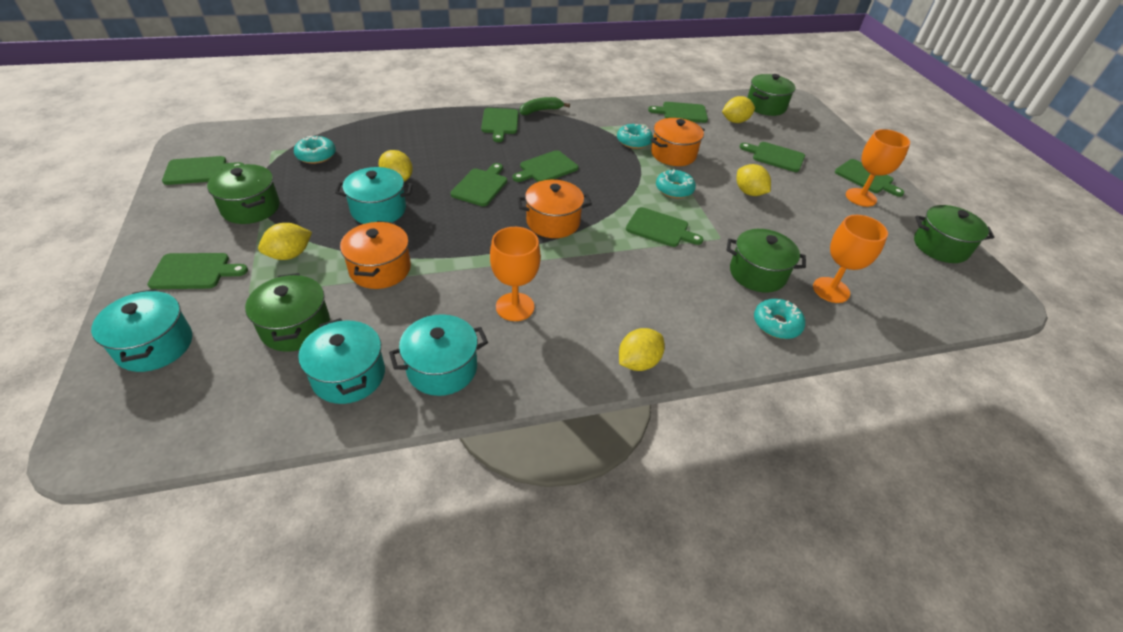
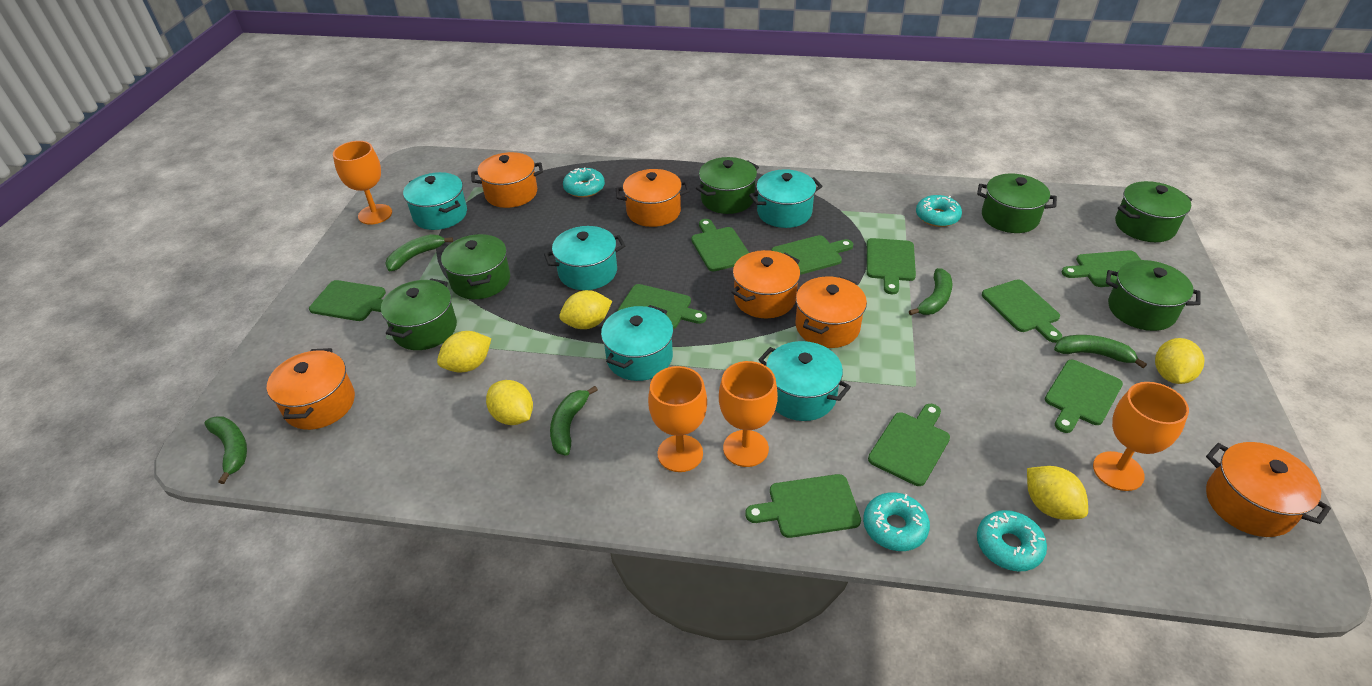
green banana: 1 -> 5
green cutting board: 9 -> 10
green pot: 5 -> 6
orange goblet: 3 -> 4
orange pot: 3 -> 6
turquoise pot: 4 -> 5

